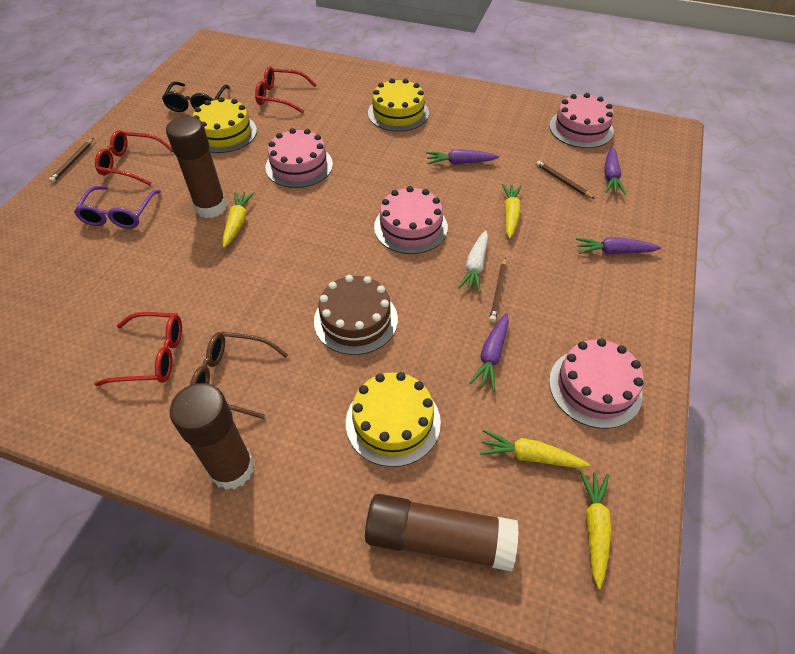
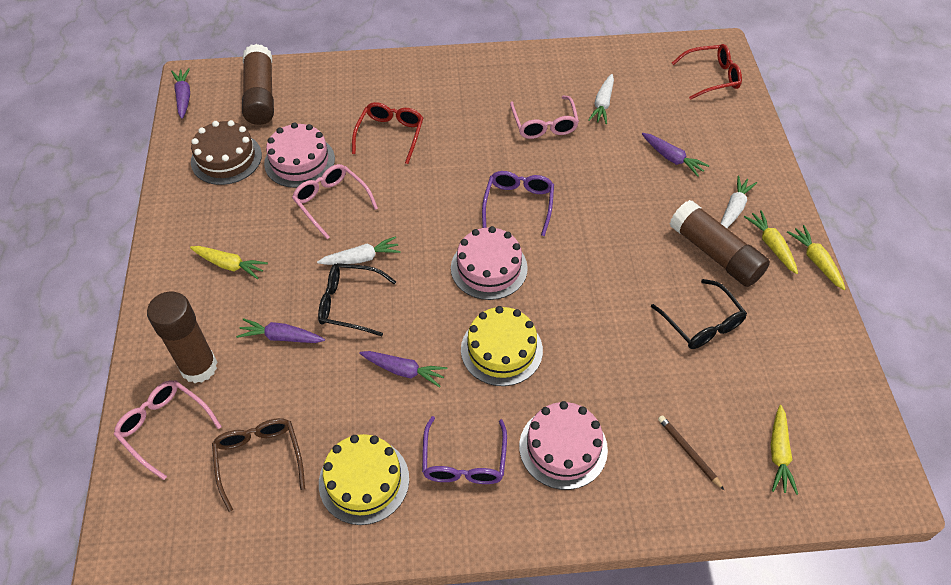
black glasses: 1 -> 2
brown pencil: 3 -> 1
pink cake: 4 -> 3
pink glasses: 0 -> 3
purple glasses: 1 -> 2
red glasses: 3 -> 2
white carrot: 1 -> 3
yellow cake: 3 -> 2

